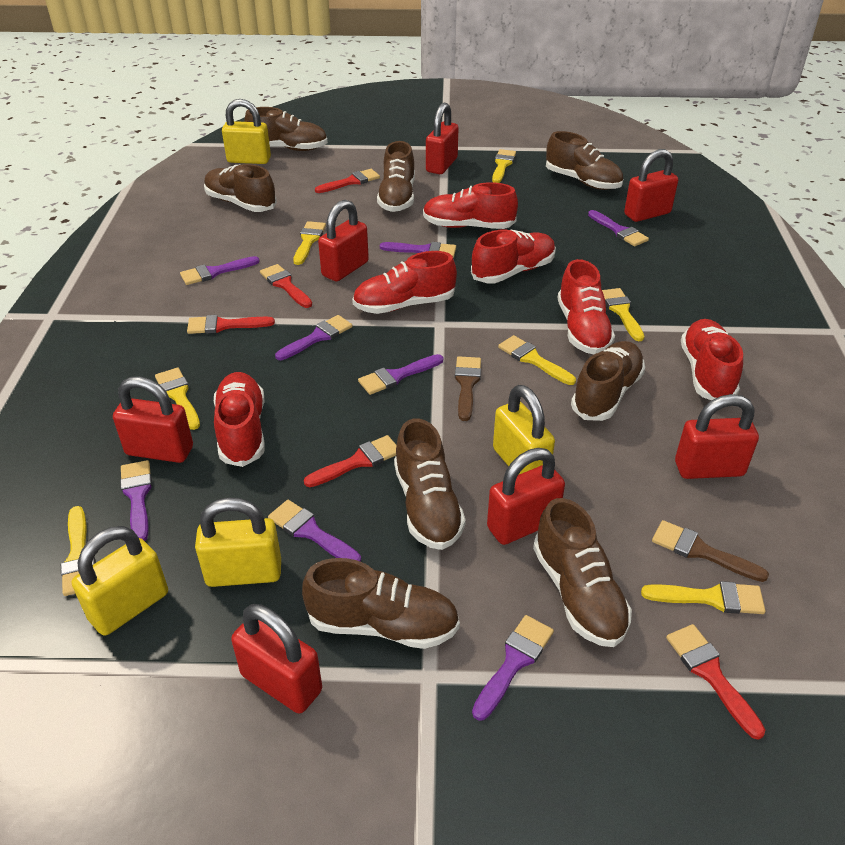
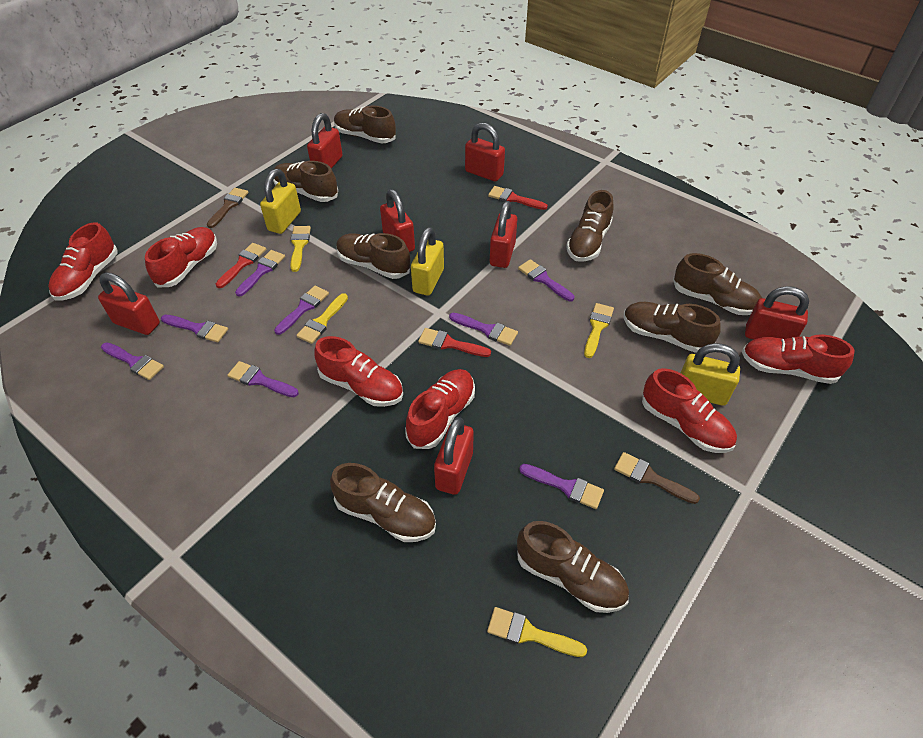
red brush: 5 -> 3
yellow brush: 7 -> 4
yellow padlock: 4 -> 3

